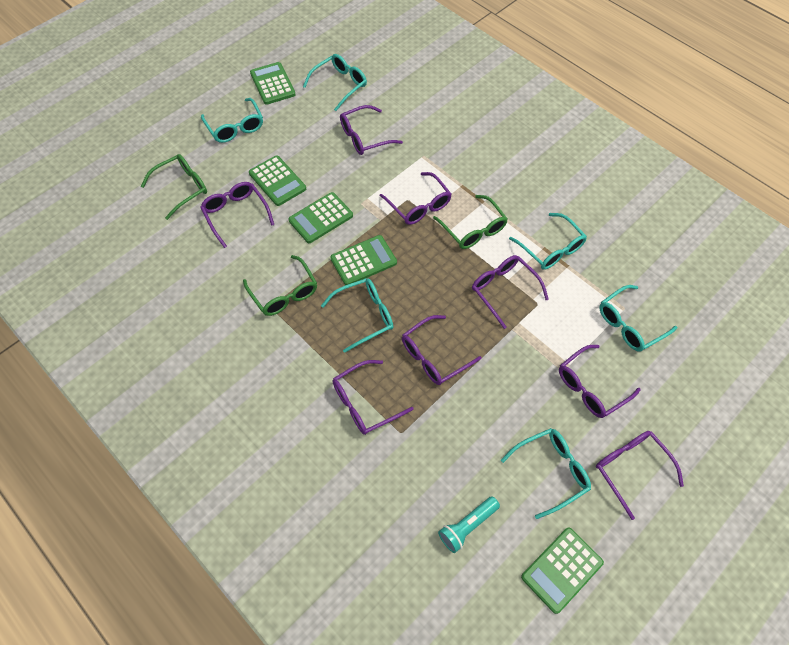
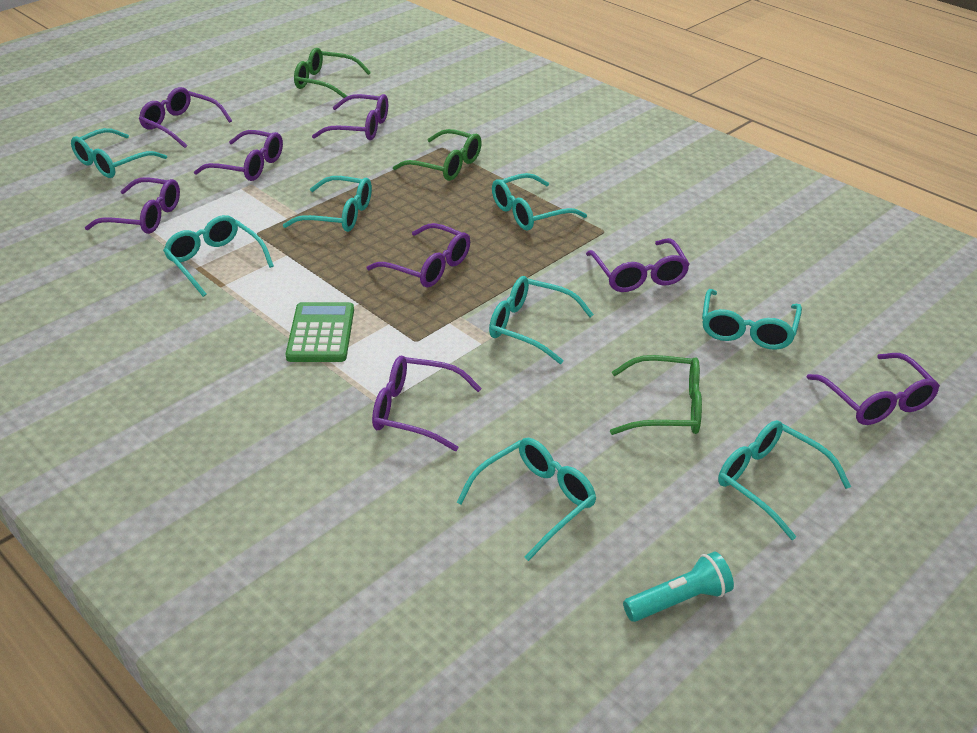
green calculator: 5 -> 1
turquoise glasses: 6 -> 8

